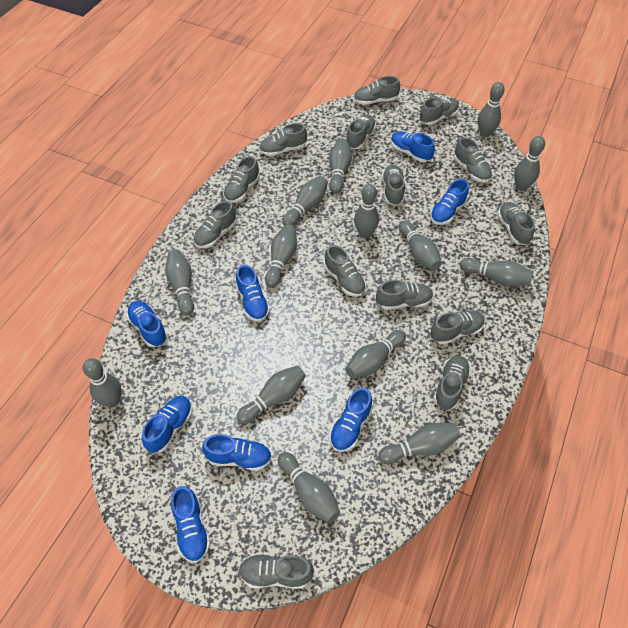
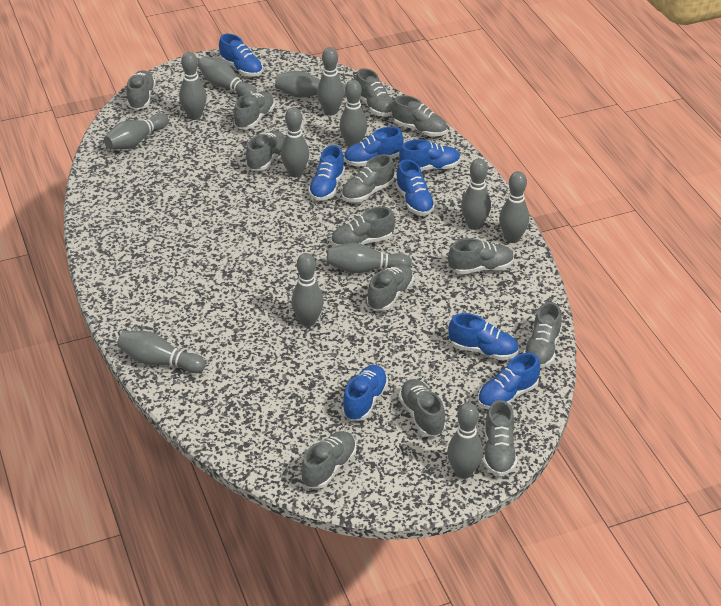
grey bowling pin: 14 -> 13
grey shoe: 14 -> 13

